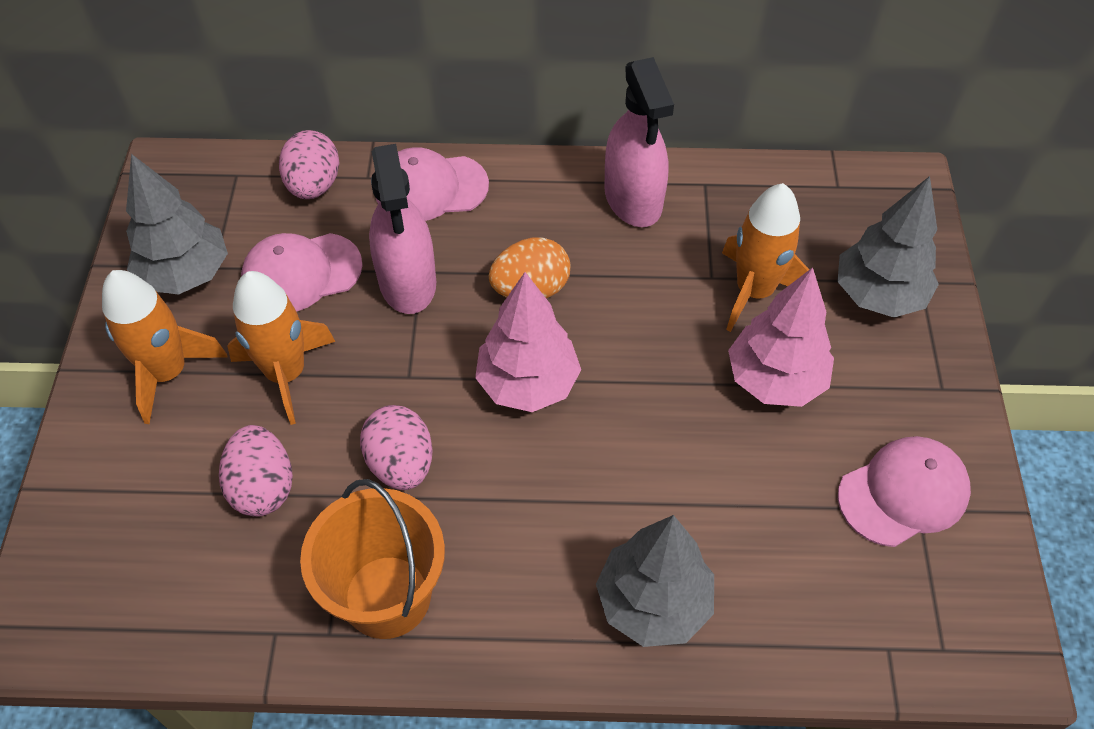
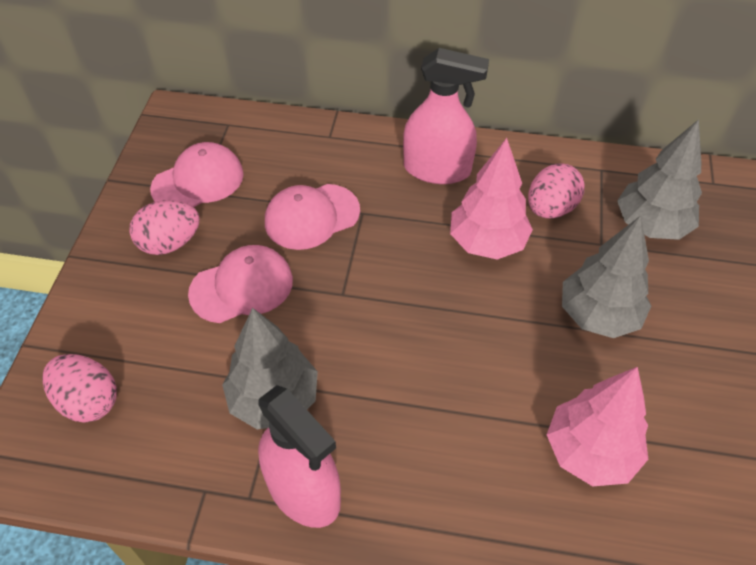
orange bucket: 1 -> 0
orange egg: 1 -> 0
orange rocket: 3 -> 0

